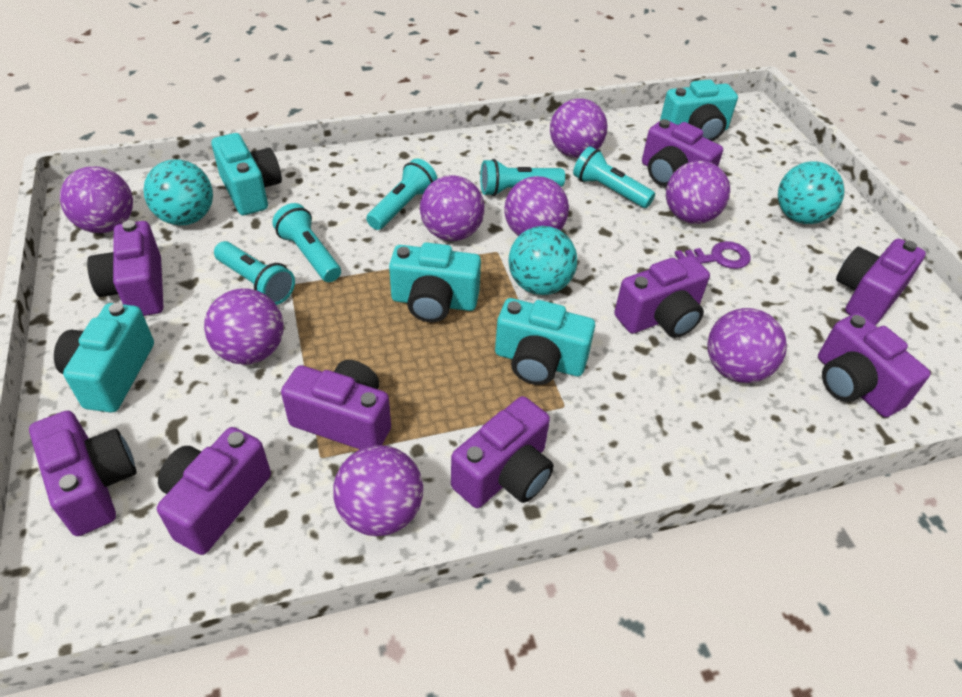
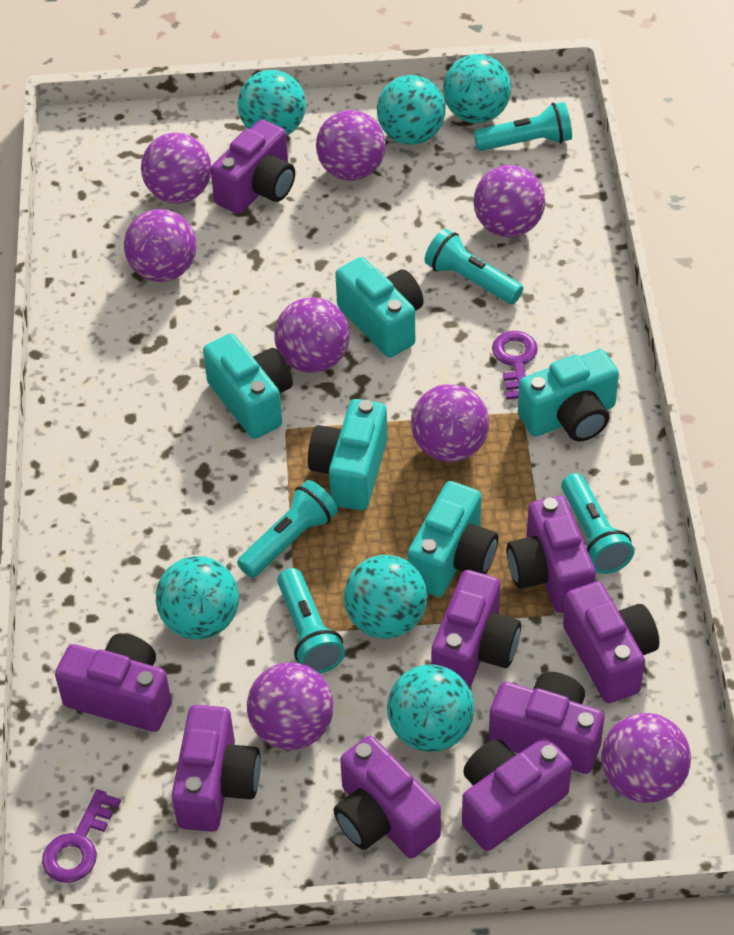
purple key: 1 -> 2
turquoise ball: 3 -> 6

